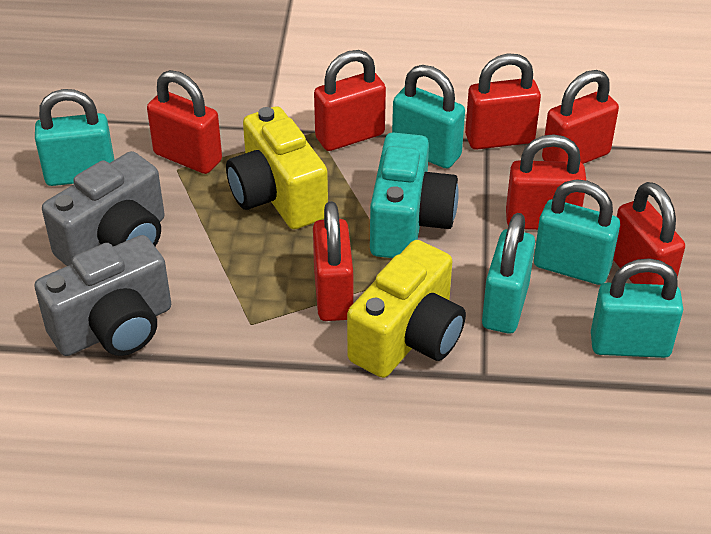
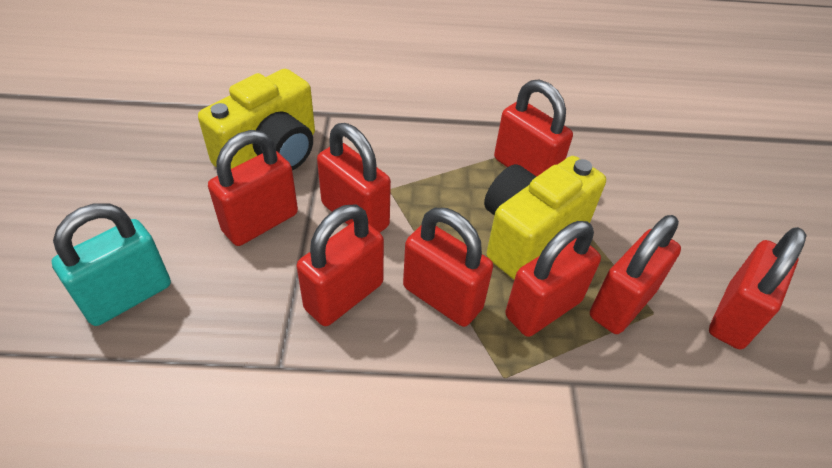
grey camera: 2 -> 0
red padlock: 7 -> 8
turquoise camera: 1 -> 0
turquoise padlock: 5 -> 1

